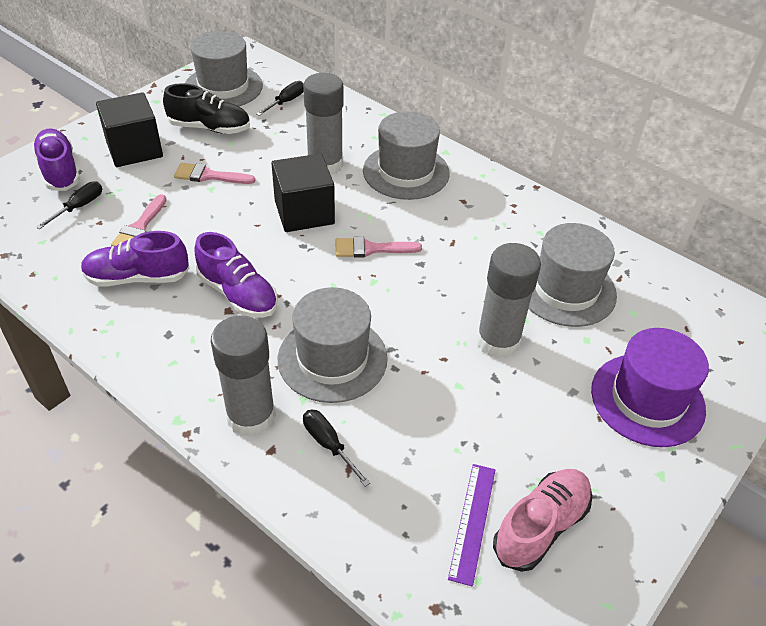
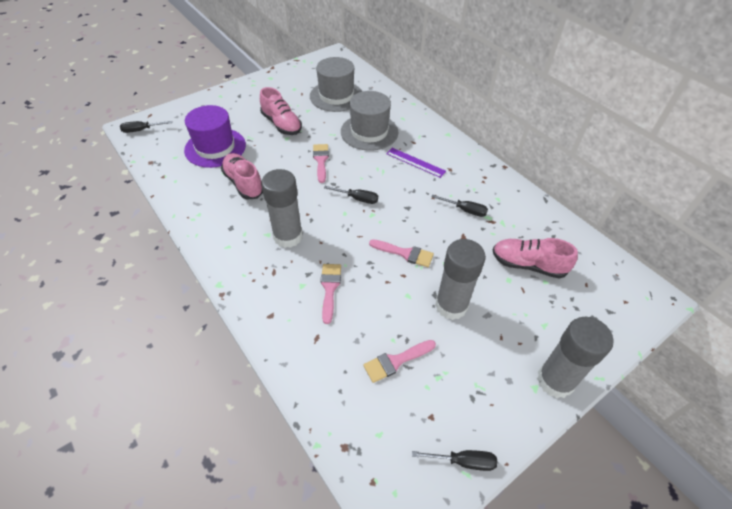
black cube: 2 -> 0
black screwdriver: 3 -> 4
black shoe: 1 -> 0
grey hat: 4 -> 2
pink brush: 3 -> 4
pink shoe: 1 -> 3
purple shoe: 3 -> 0

